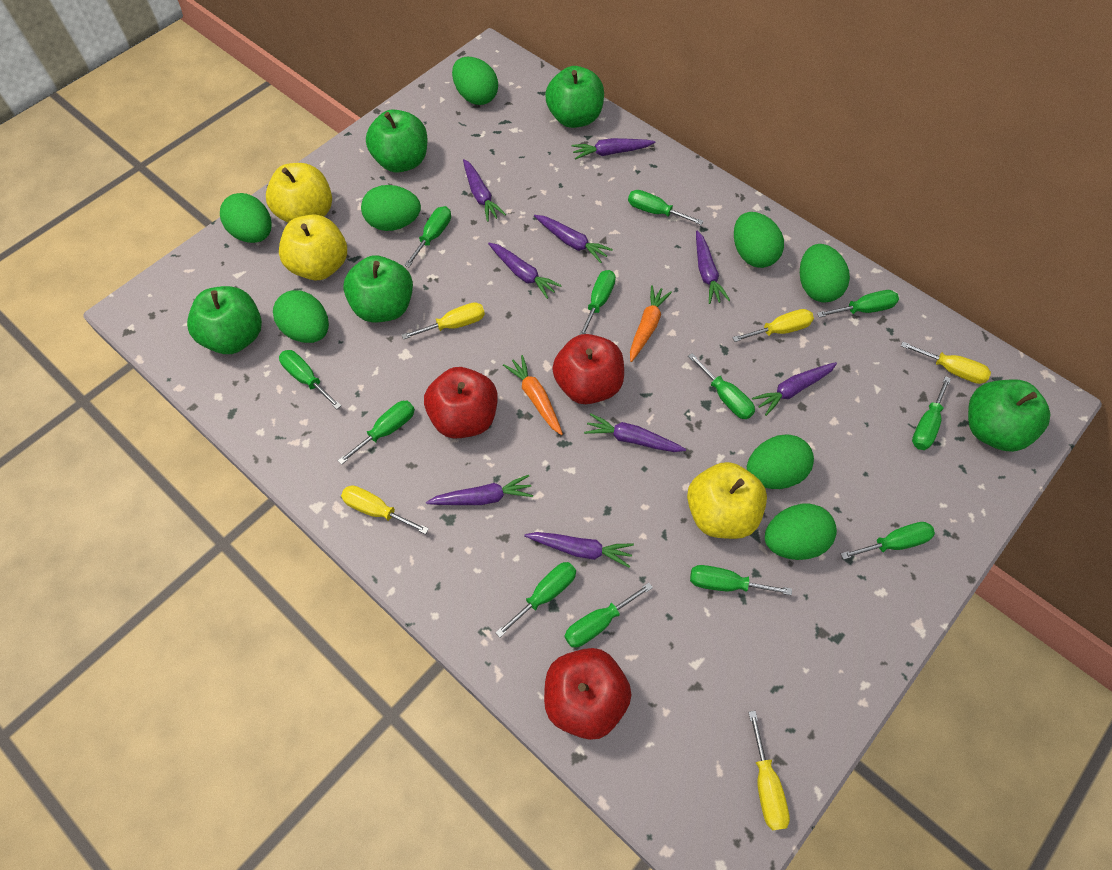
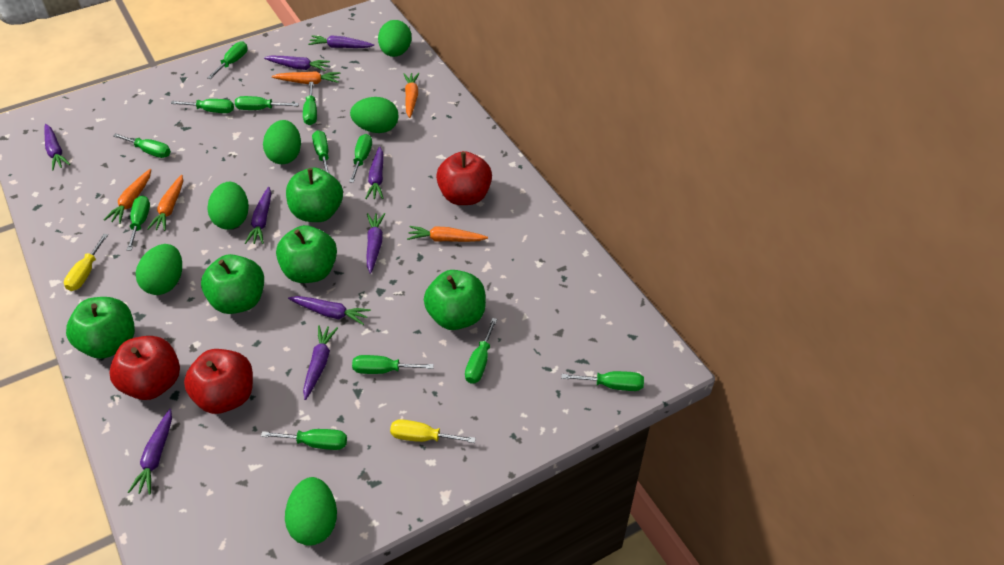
green egg: 8 -> 6
orange carrot: 2 -> 5
yellow apple: 3 -> 0
yellow screwdriver: 5 -> 2

